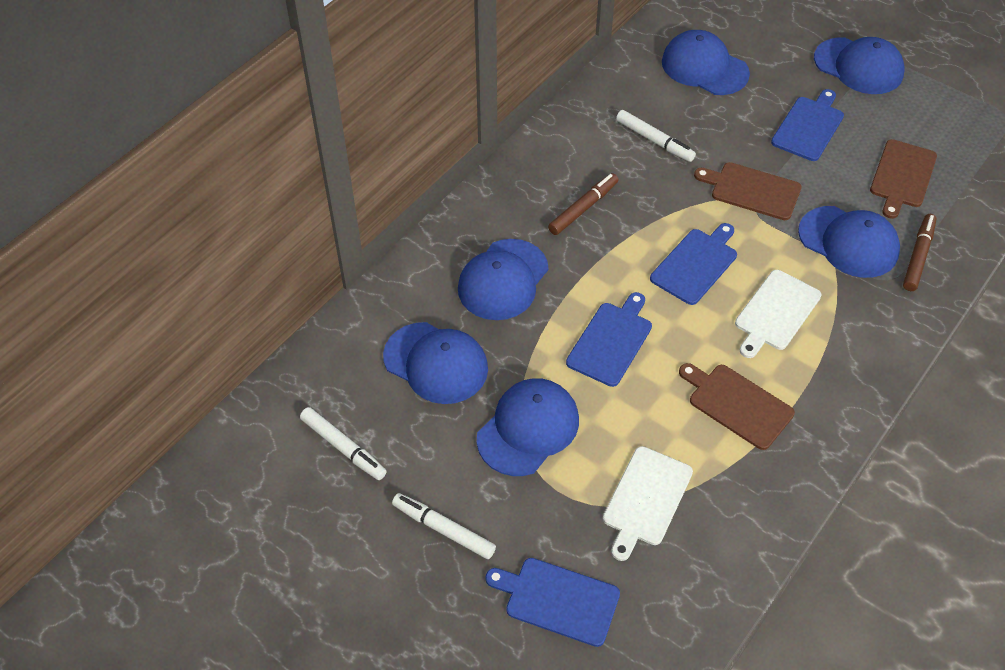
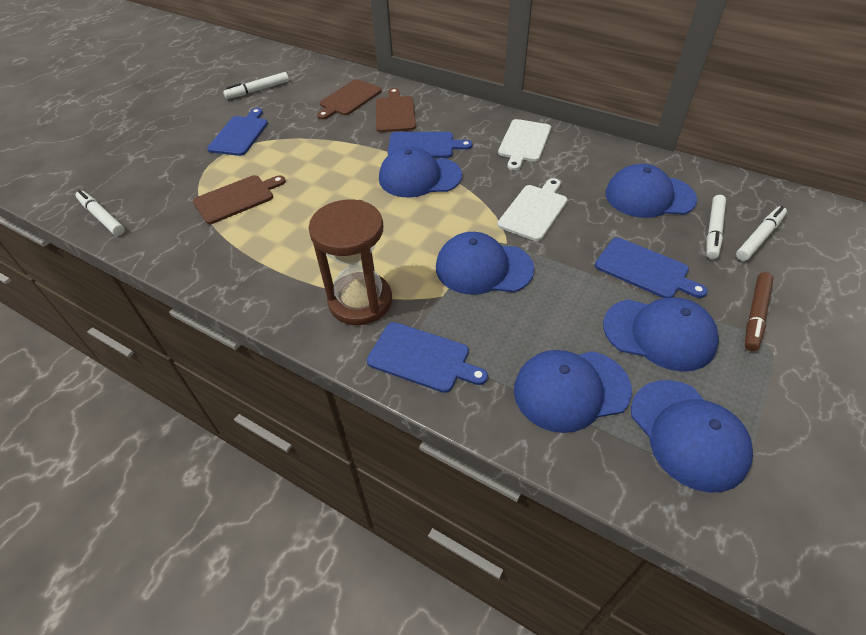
brown hourglass: 0 -> 1
brown marker: 2 -> 1
white marker: 3 -> 4

